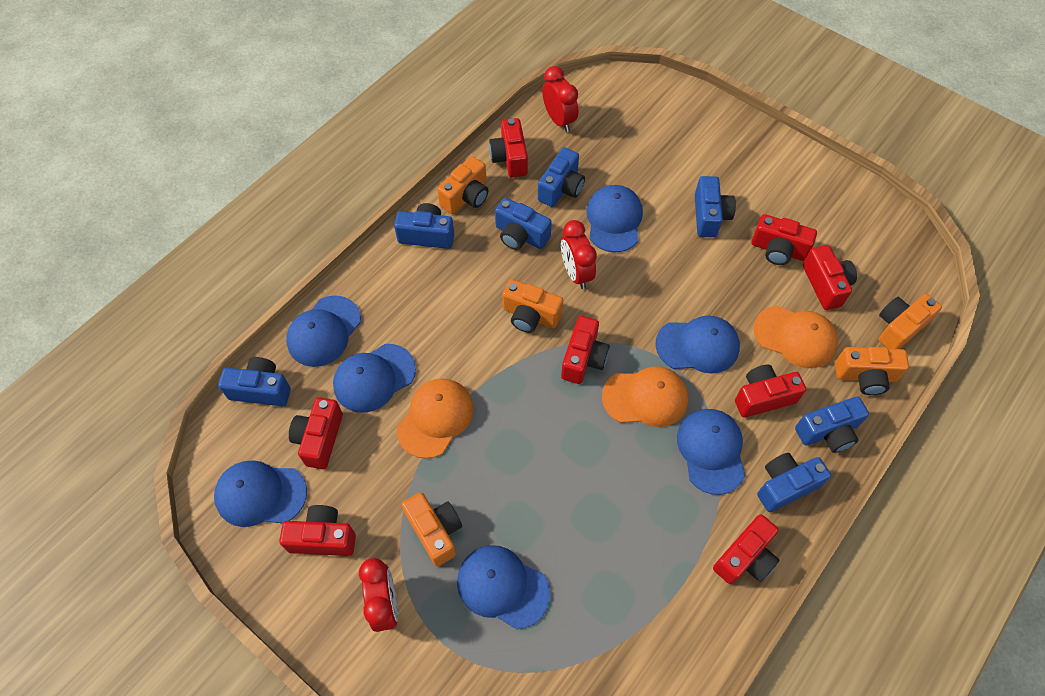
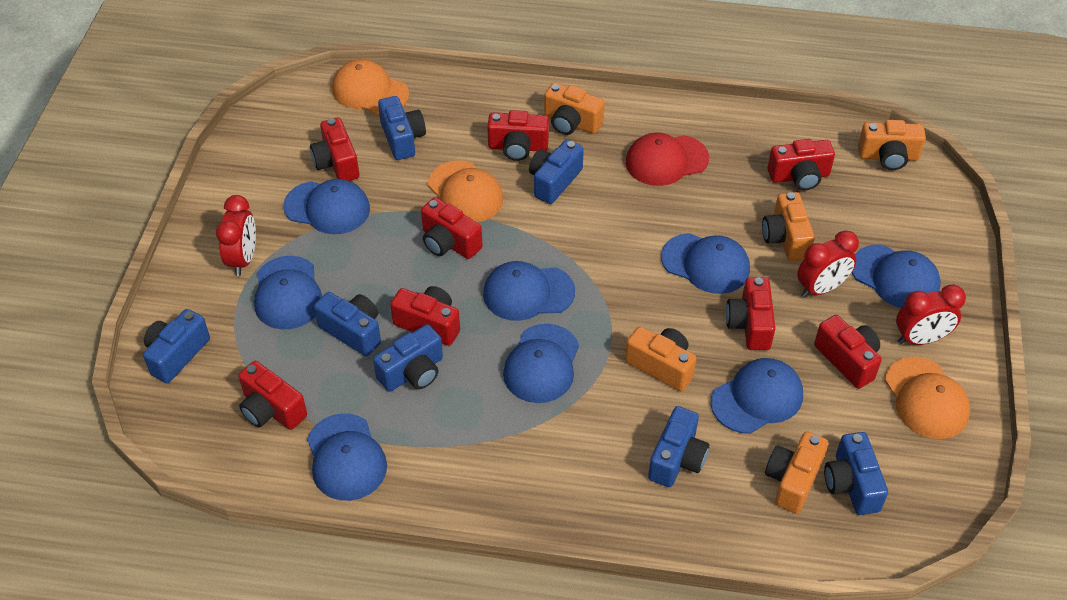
blue cap: 7 -> 8
red cap: 0 -> 1

